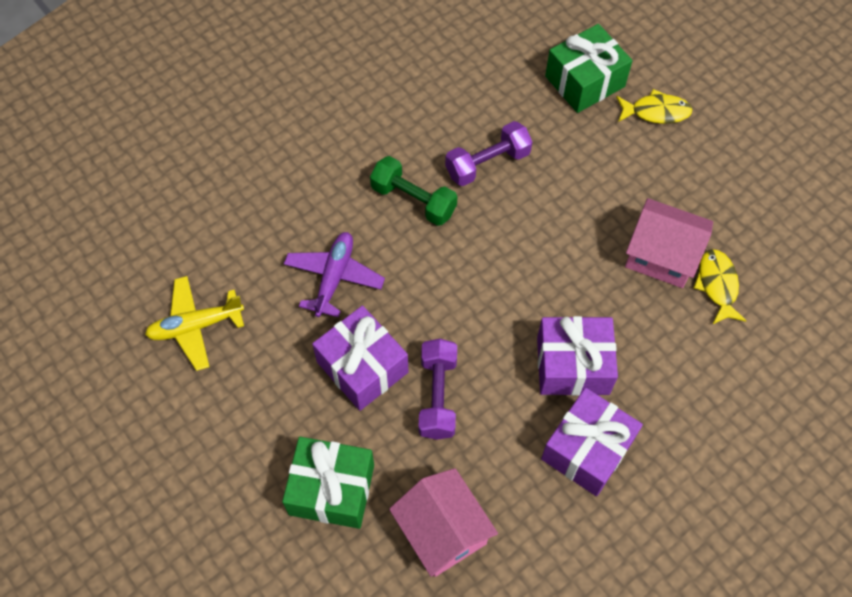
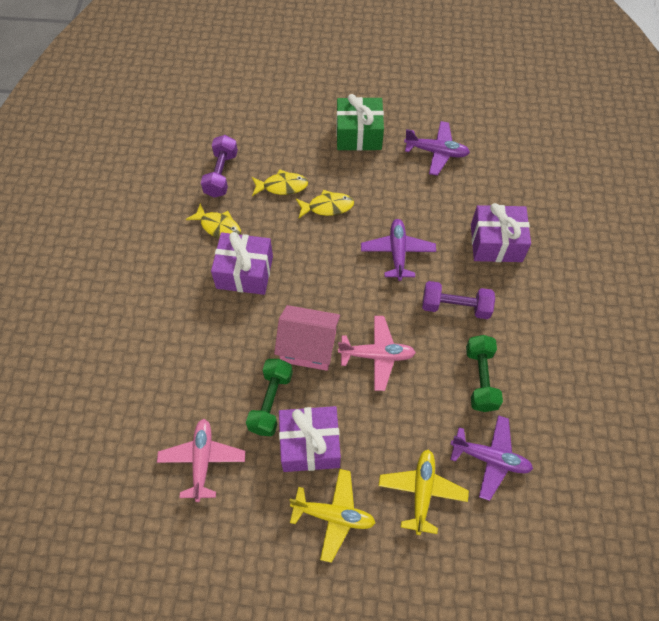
green dumbbell: 1 -> 2
green gift: 2 -> 1
pink house: 2 -> 1
pink plane: 0 -> 2
purple plane: 1 -> 3
yellow fish: 2 -> 3
yellow plane: 1 -> 2

